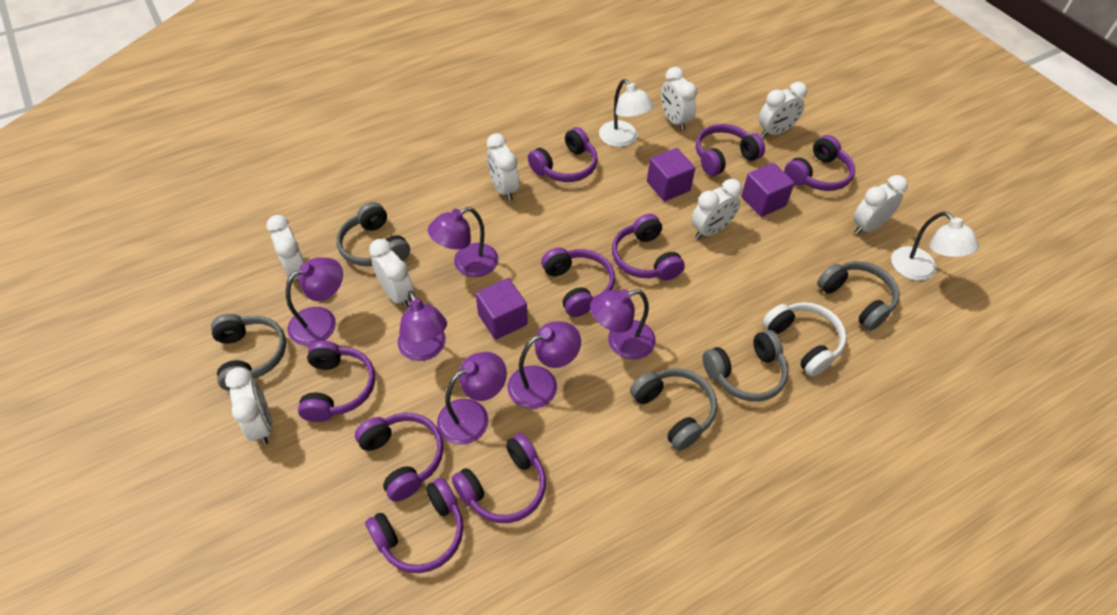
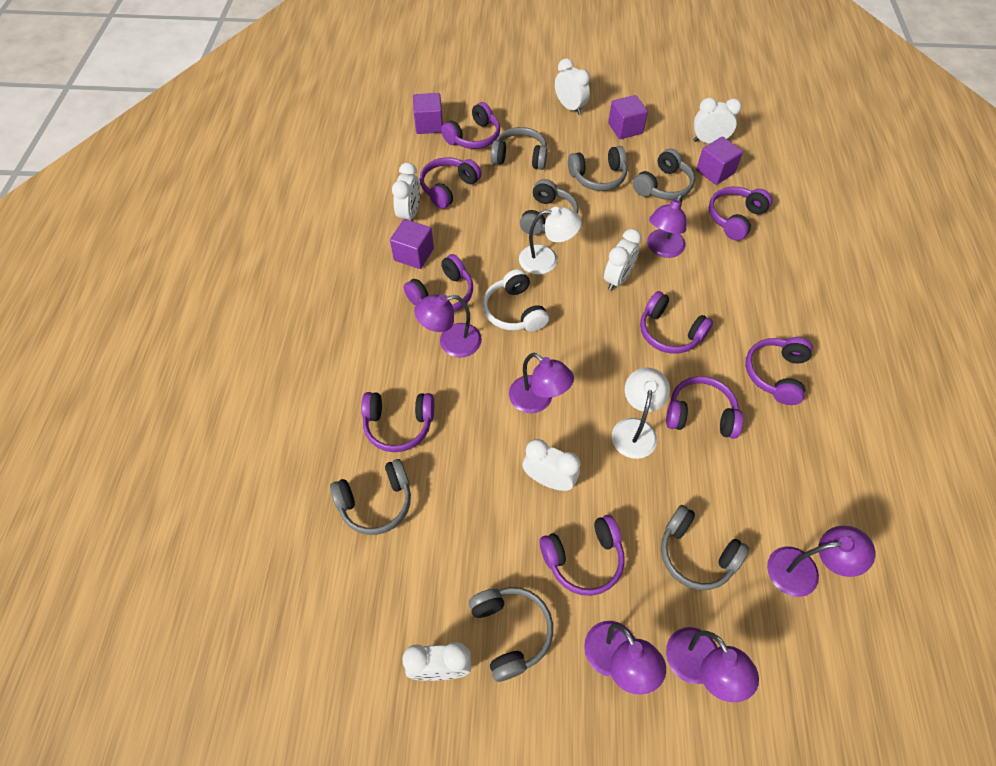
grey headphones: 5 -> 7
purple cube: 3 -> 4
white clock: 8 -> 6

